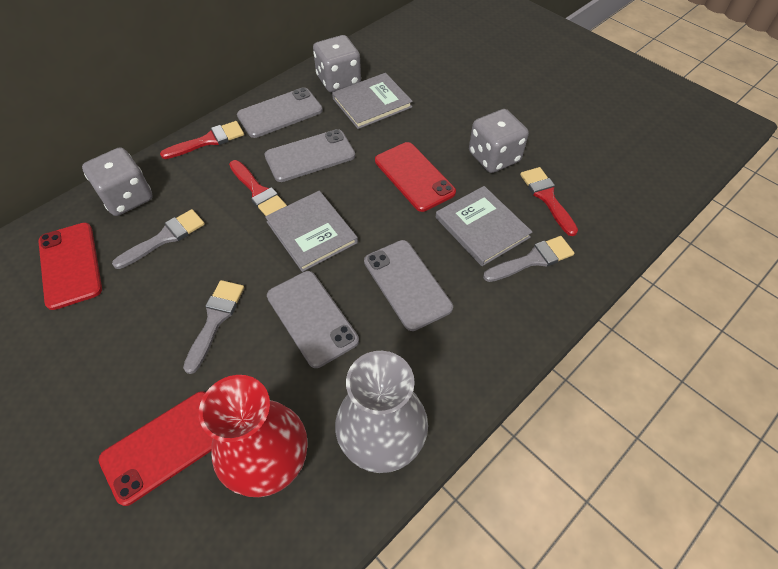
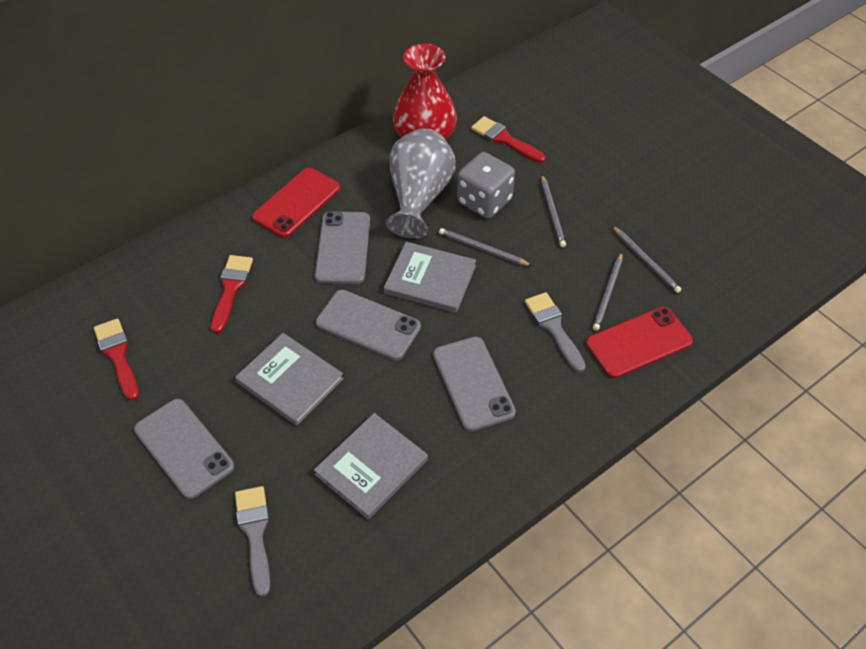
grey brush: 3 -> 2
grey dice: 3 -> 1
grey pencil: 0 -> 4
red phone: 3 -> 2

